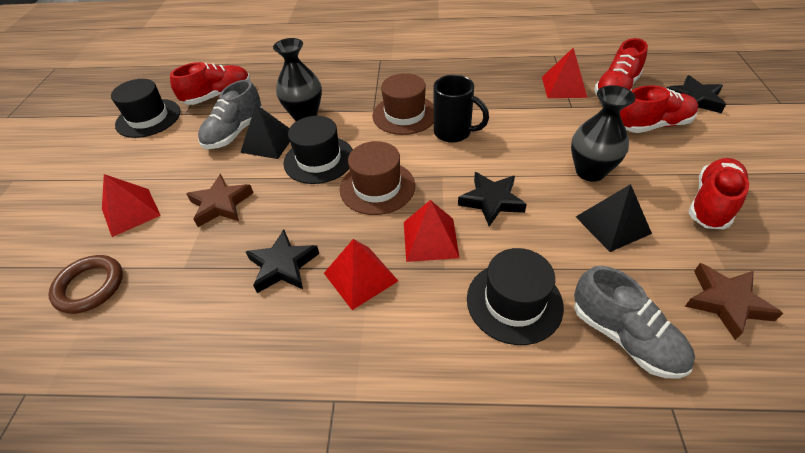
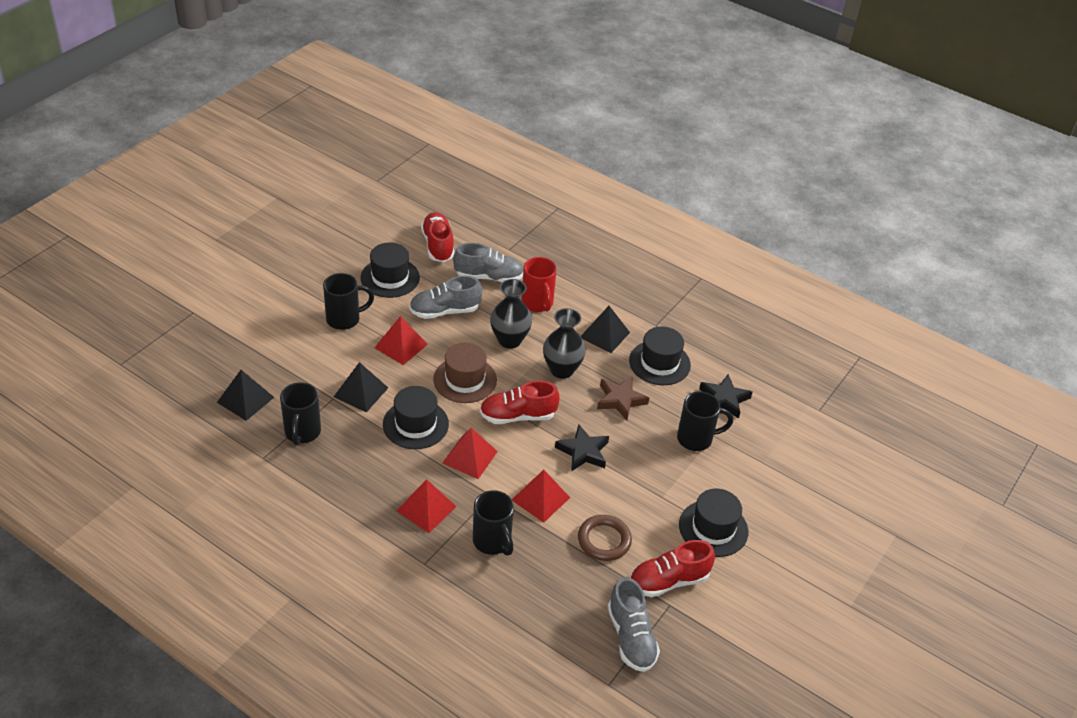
black hat: 3 -> 4
black mug: 1 -> 4
black pyramid: 2 -> 3
black star: 3 -> 2
brown hat: 2 -> 1
brown star: 2 -> 1
grey shoe: 2 -> 3
red mug: 0 -> 1
red shoe: 4 -> 3

